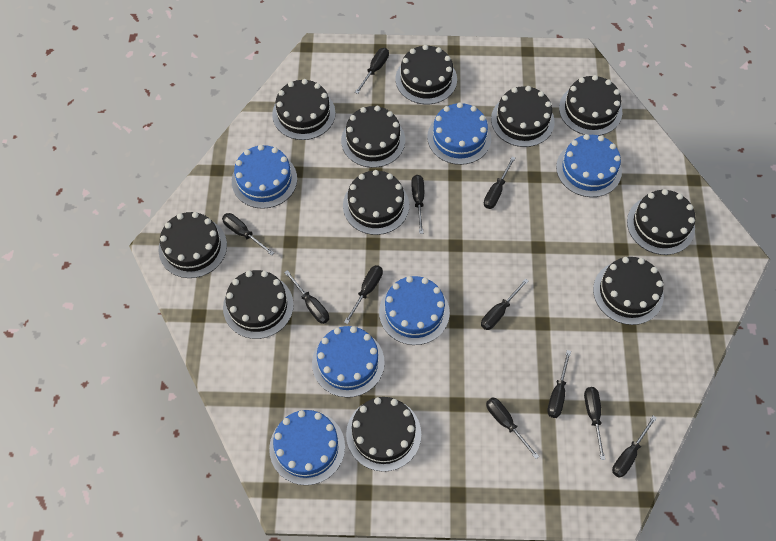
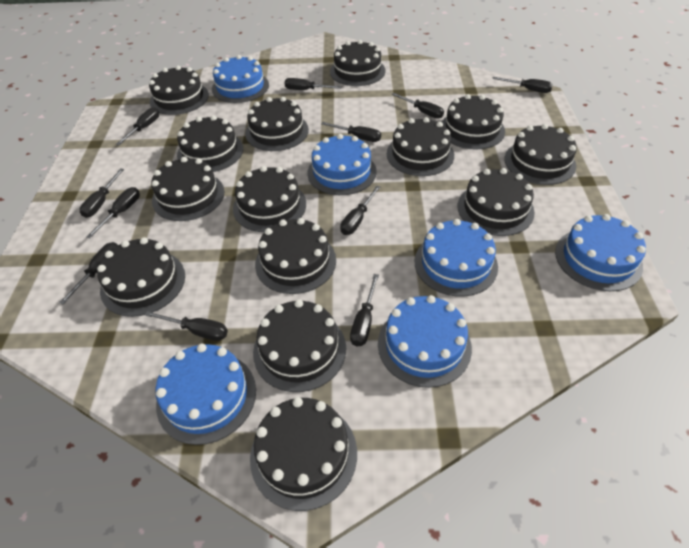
black cake: 11 -> 14

